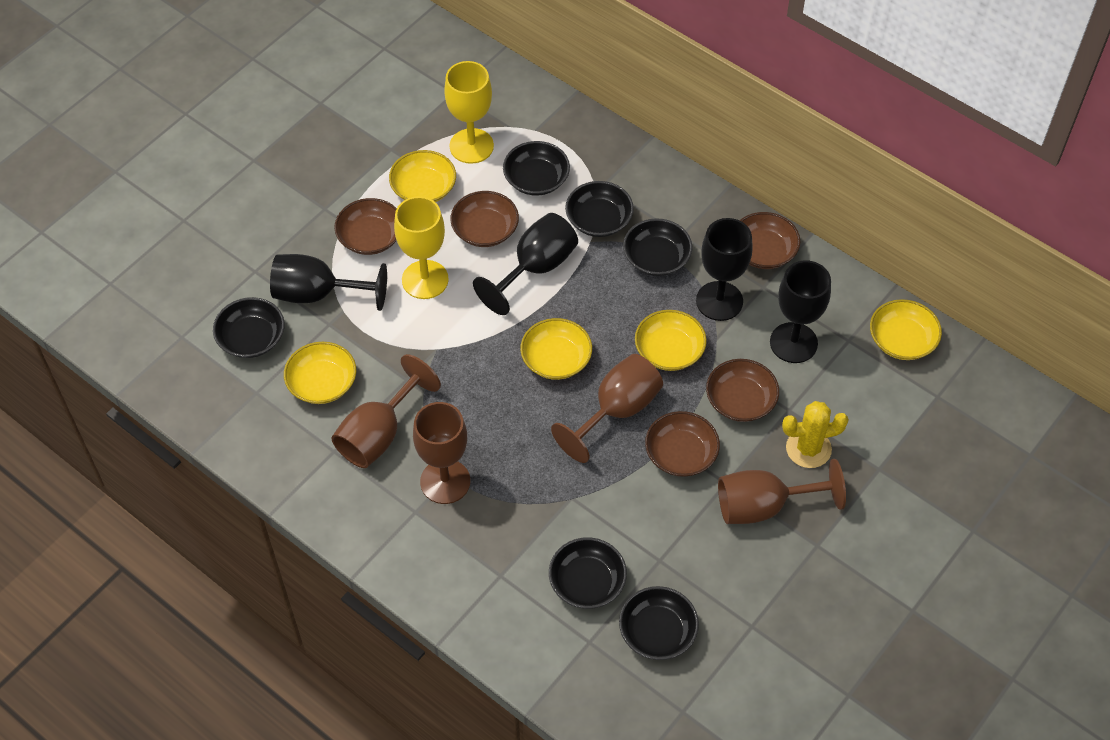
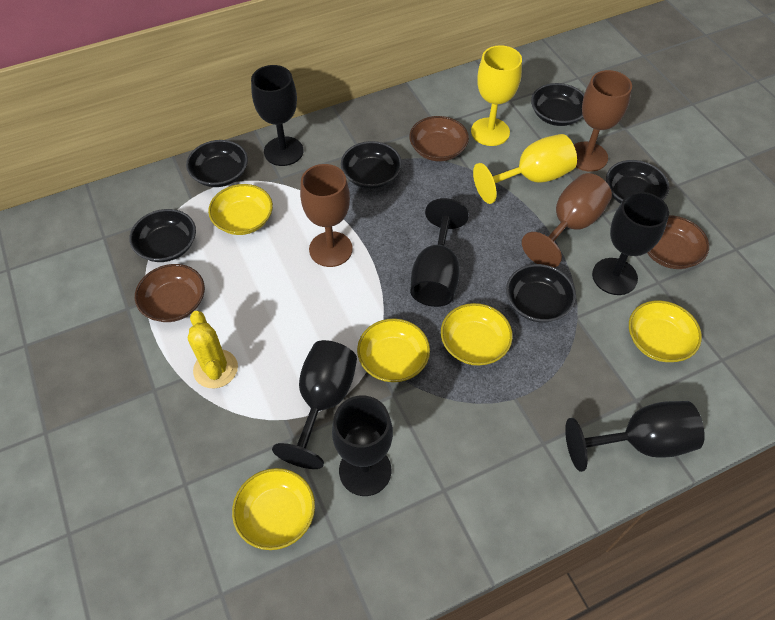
black goblet: 4 -> 6
brown bowl: 5 -> 3
brown goblet: 4 -> 3

